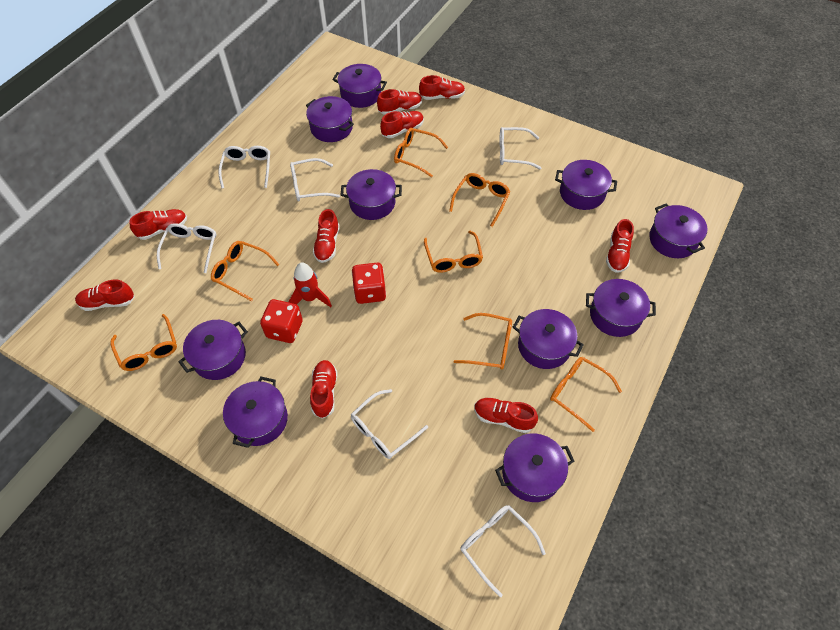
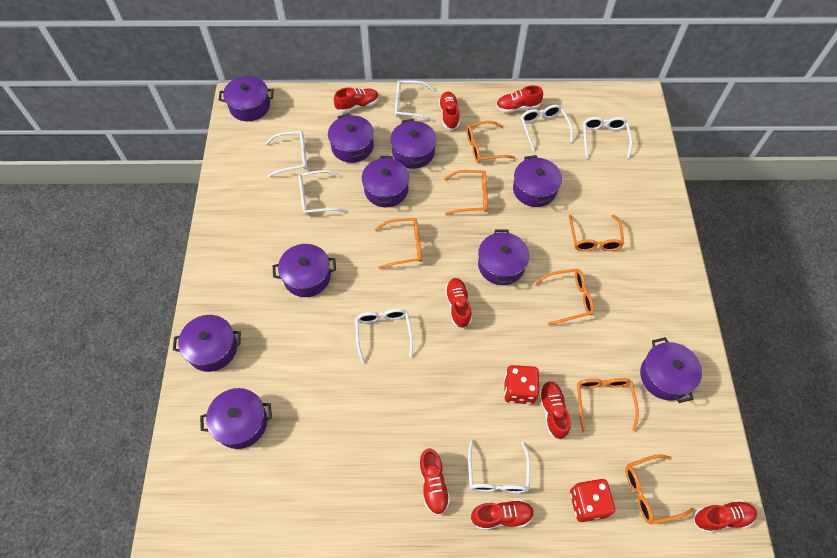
red rocket: 1 -> 0
red shoe: 9 -> 8
white glasses: 6 -> 7

